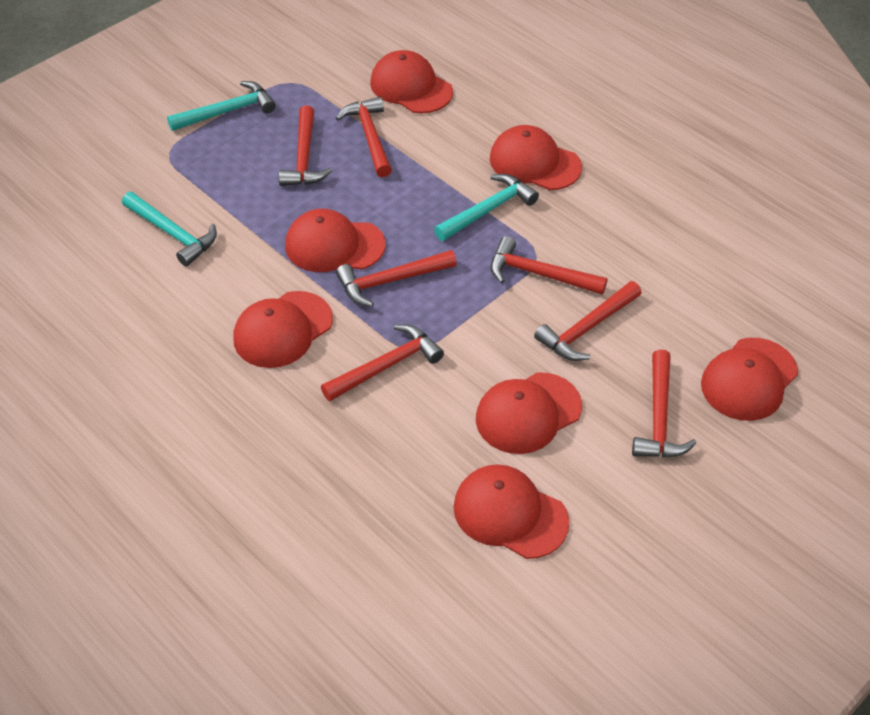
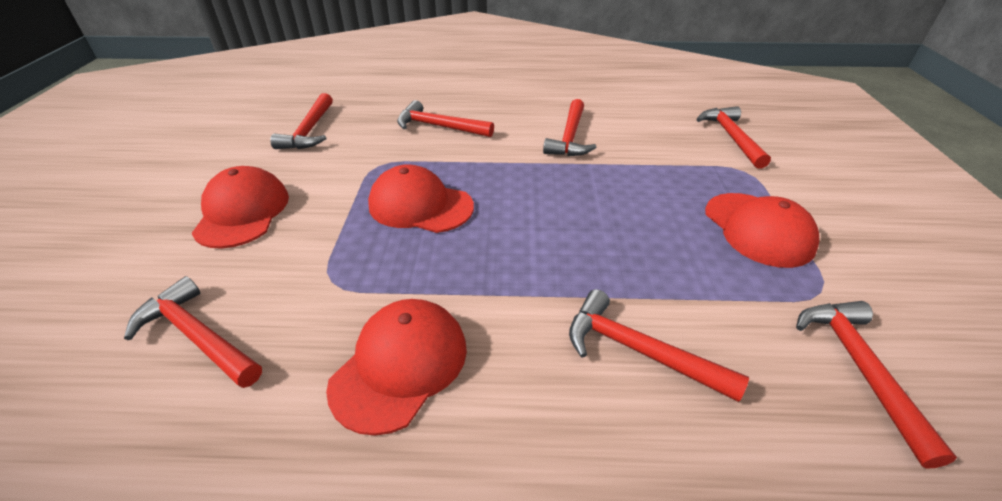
red cap: 7 -> 4
turquoise hammer: 3 -> 0

